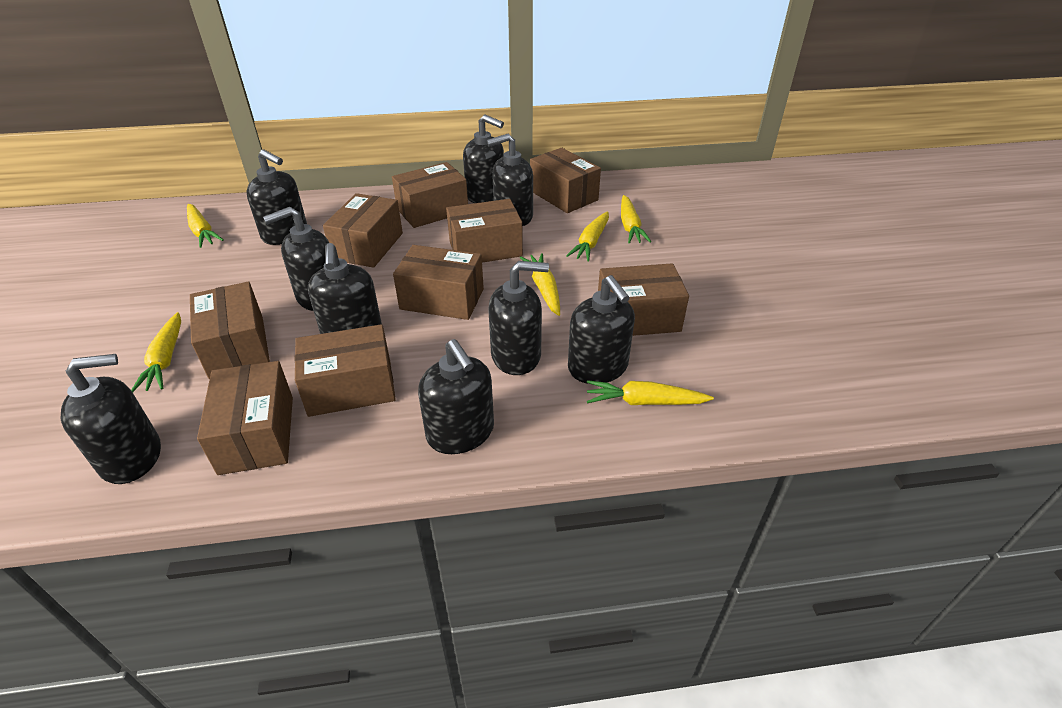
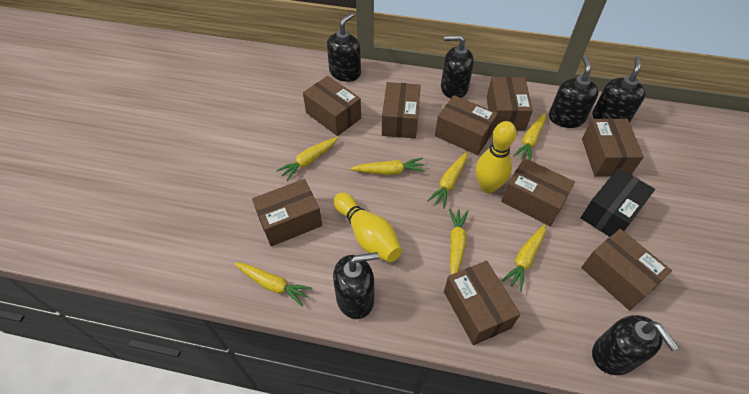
black box: 0 -> 1
black soap dispenser: 9 -> 6
yellow bowling pin: 0 -> 2
yellow carrot: 6 -> 7

